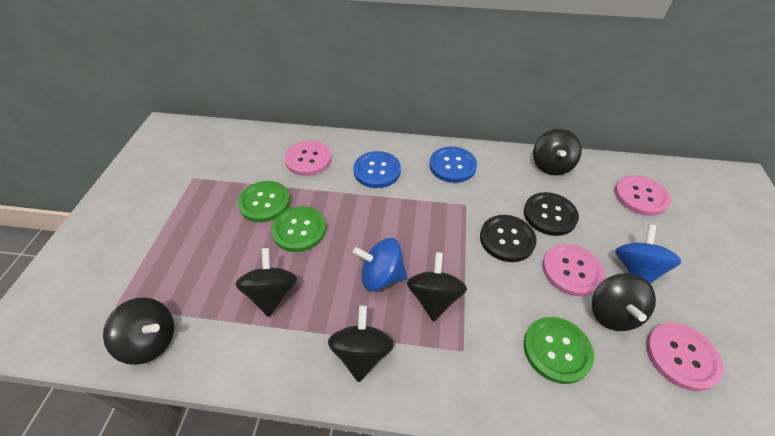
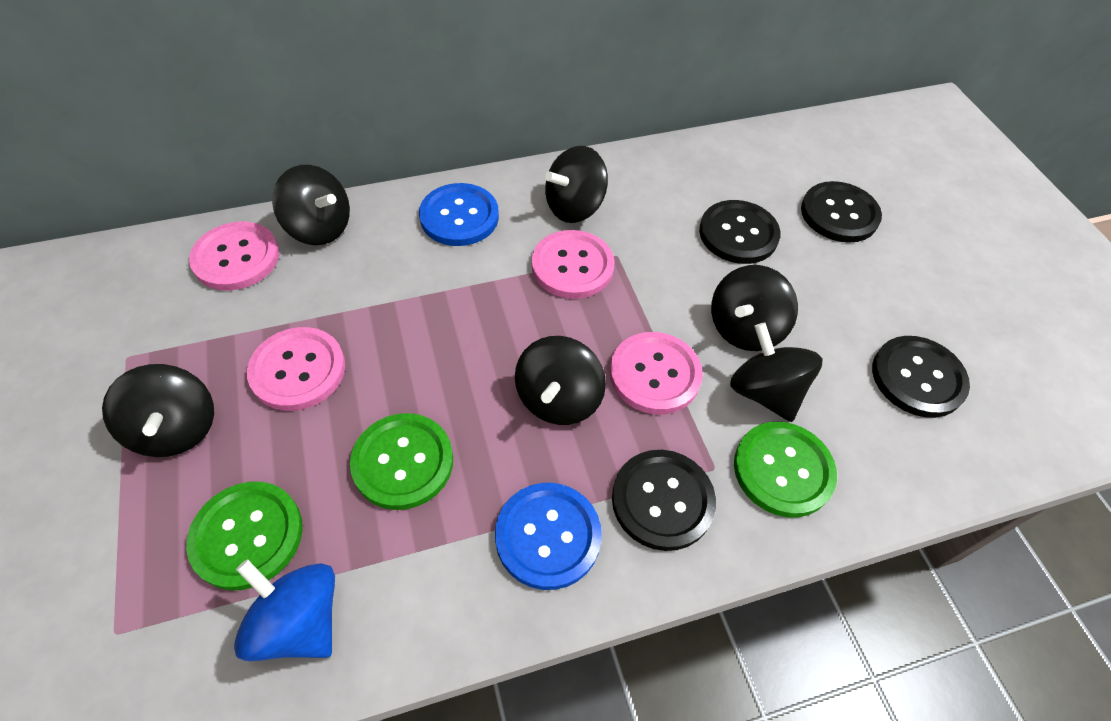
black button: 2 -> 4
blue spinning top: 2 -> 1

